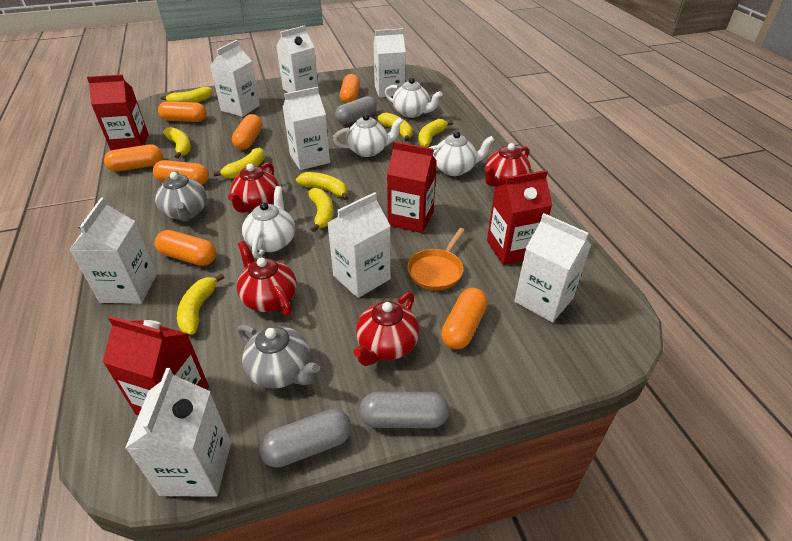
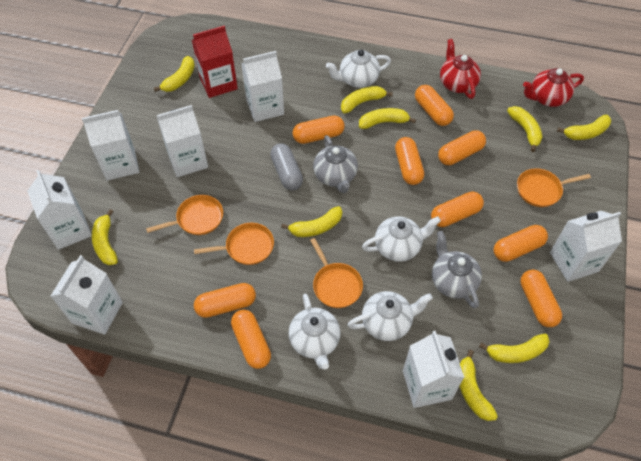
grey capsule: 3 -> 1
orange capsule: 7 -> 9
orange pan: 1 -> 4
red carton: 4 -> 1
red teapot: 4 -> 2
white carton: 8 -> 7
yellow banana: 8 -> 9

